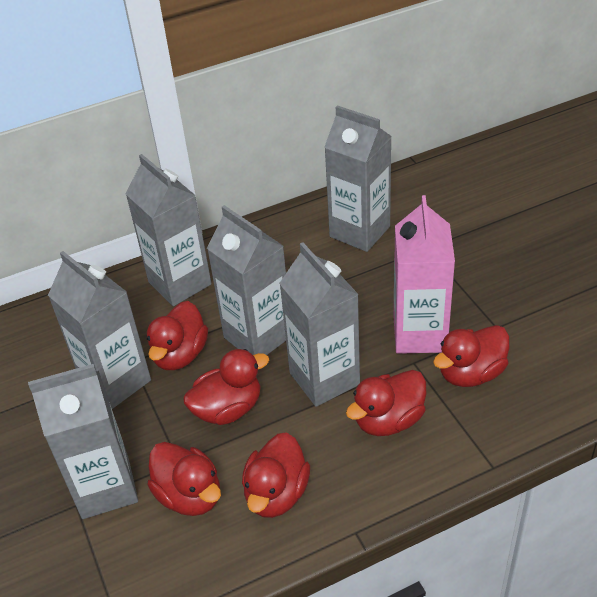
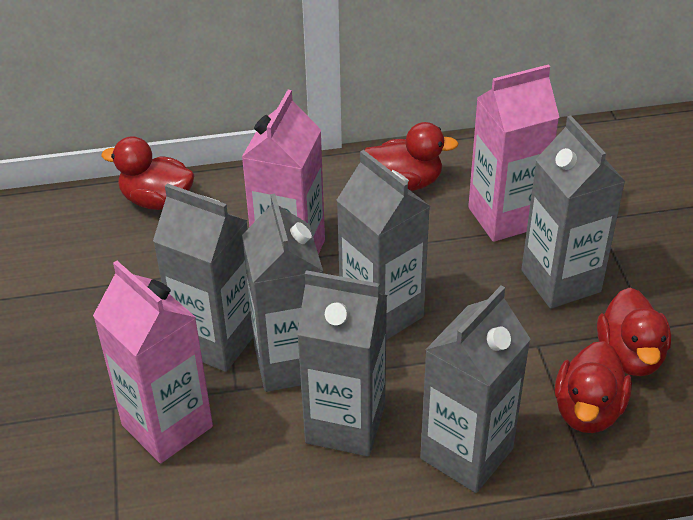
pink carton: 1 -> 3
red duck: 6 -> 4

